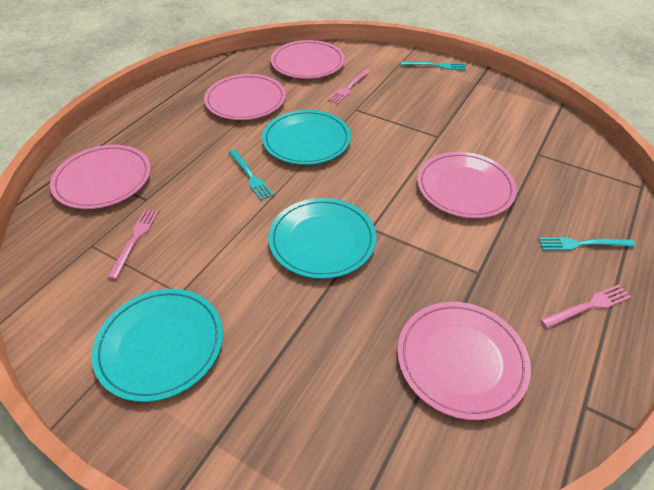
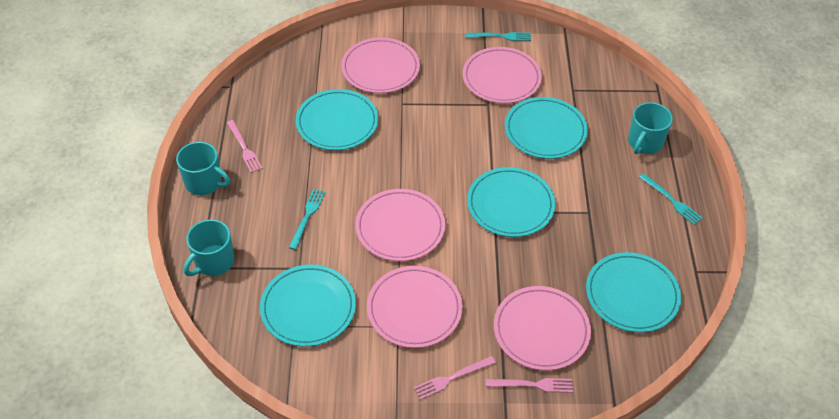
turquoise mug: 0 -> 3
turquoise plate: 3 -> 5

